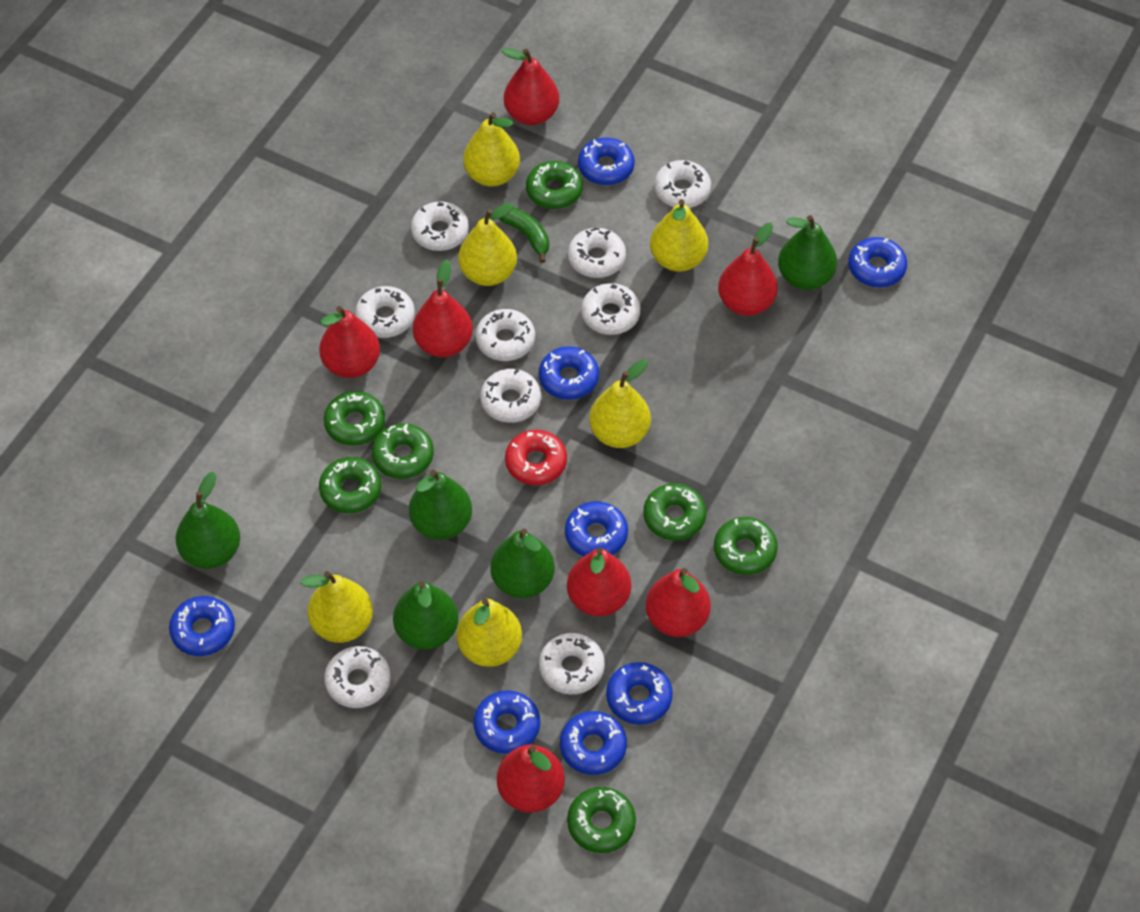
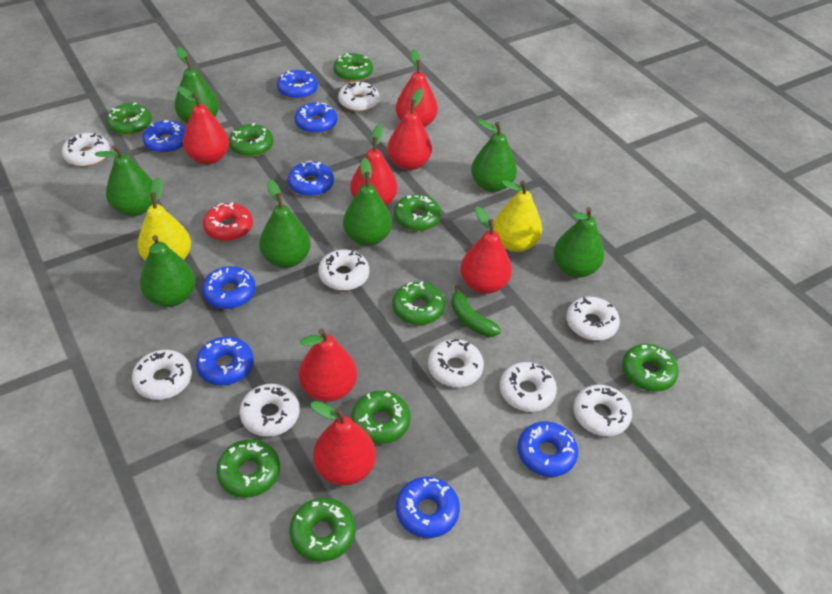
green donut: 7 -> 9
green pear: 5 -> 7
yellow pear: 6 -> 2

